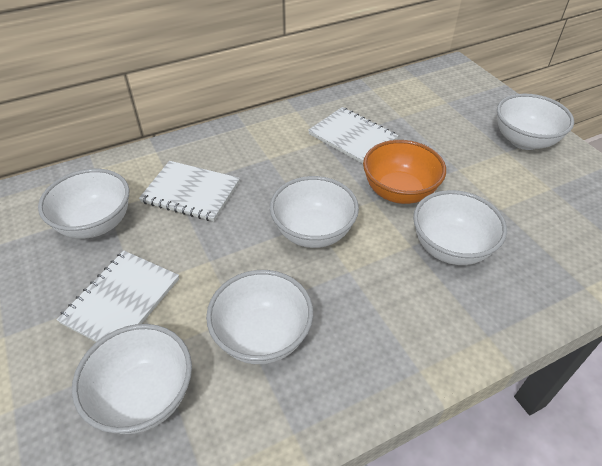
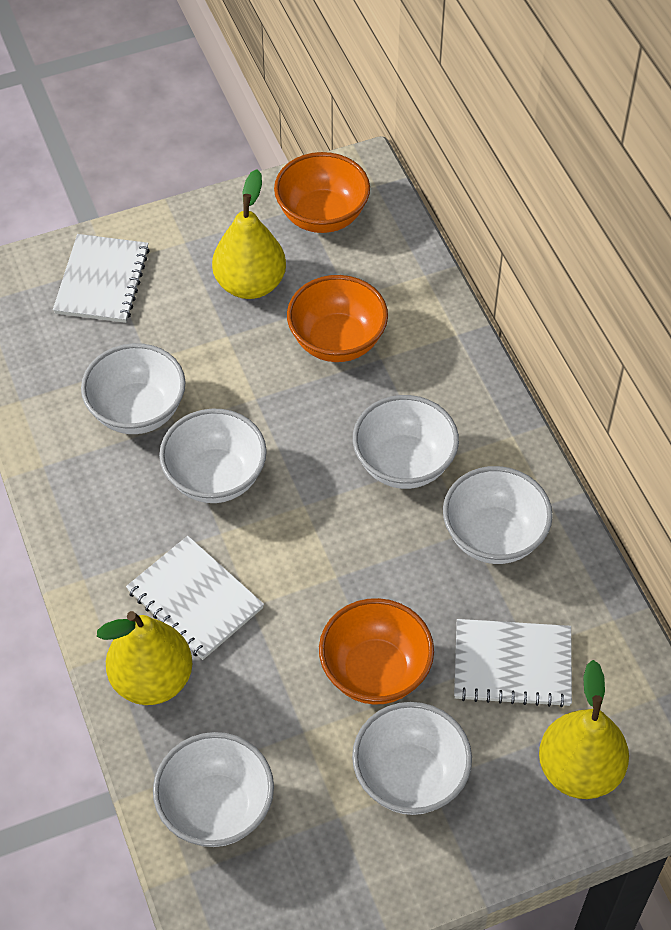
orange bowl: 1 -> 3
yellow pear: 0 -> 3

